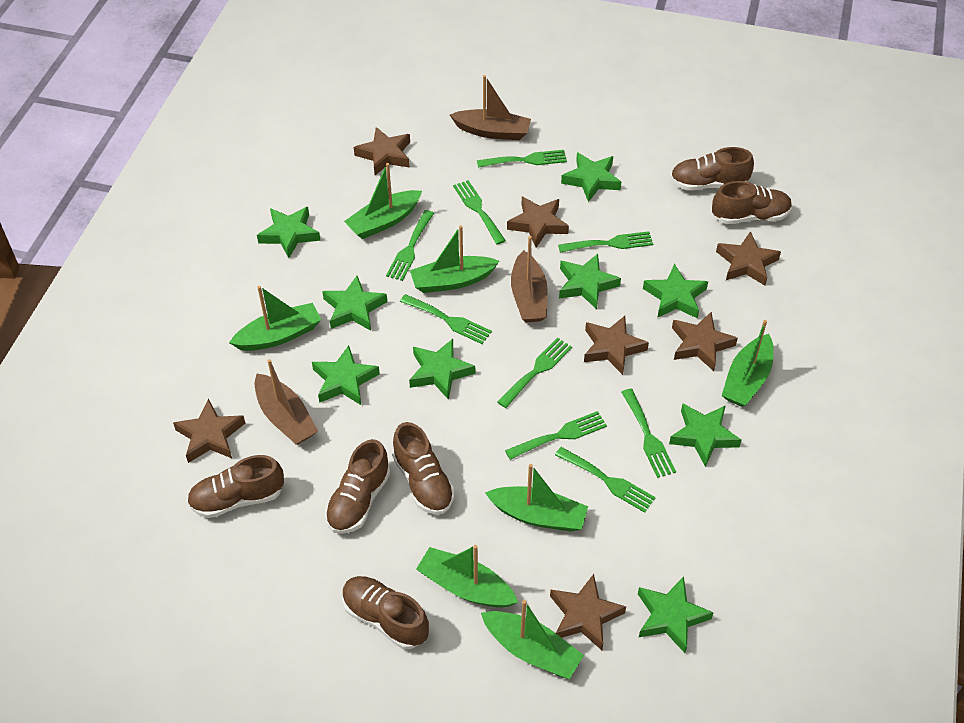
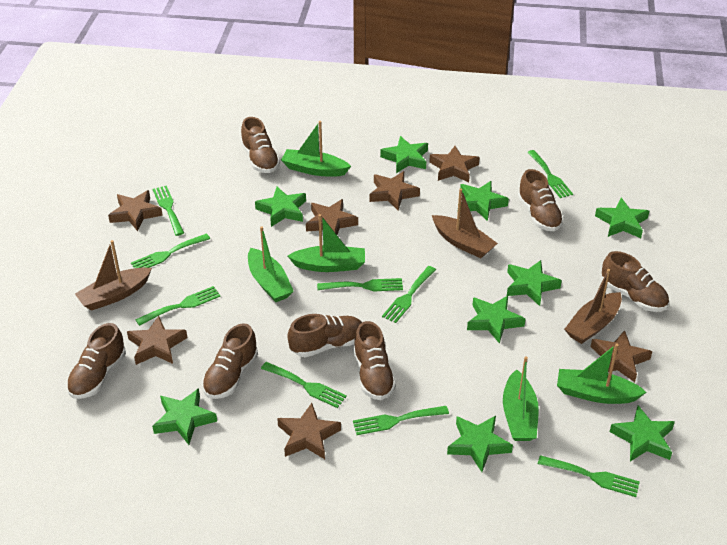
brown shoe: 6 -> 7
green boat: 7 -> 5

